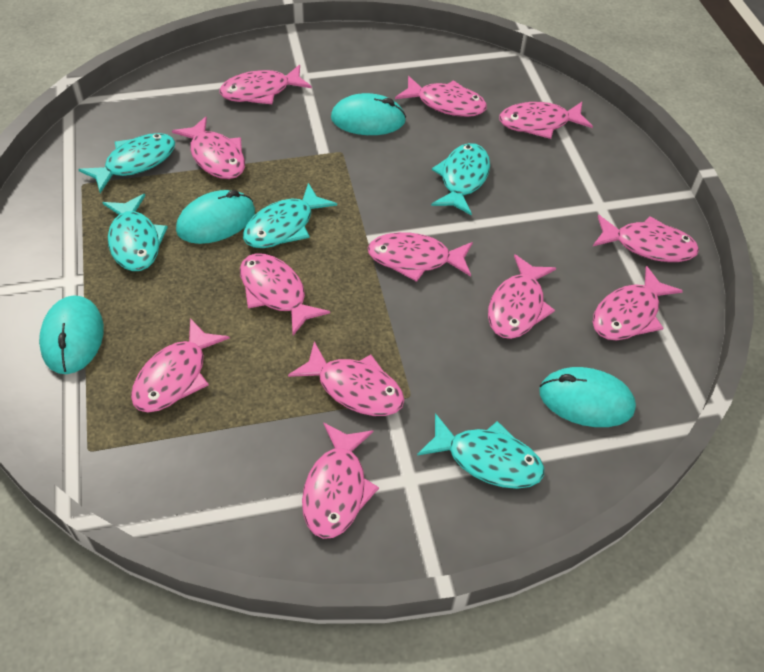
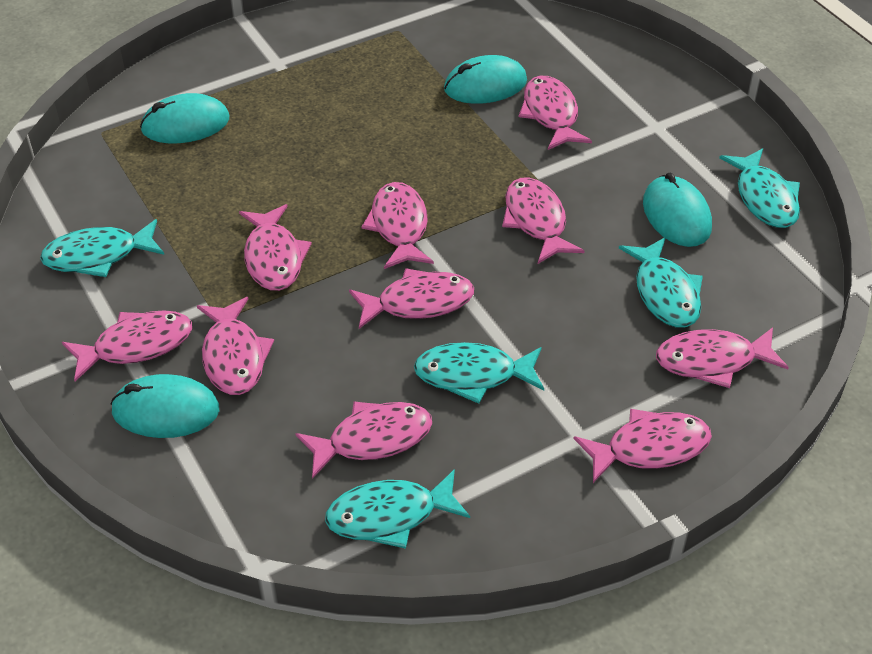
pink fish: 12 -> 10

